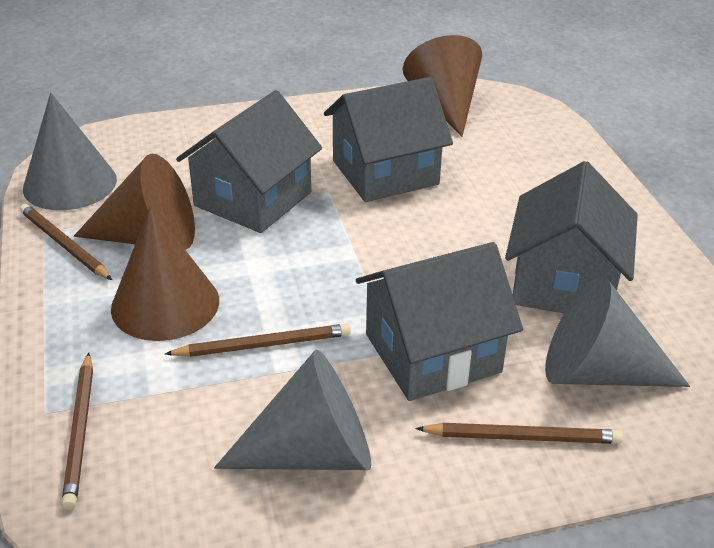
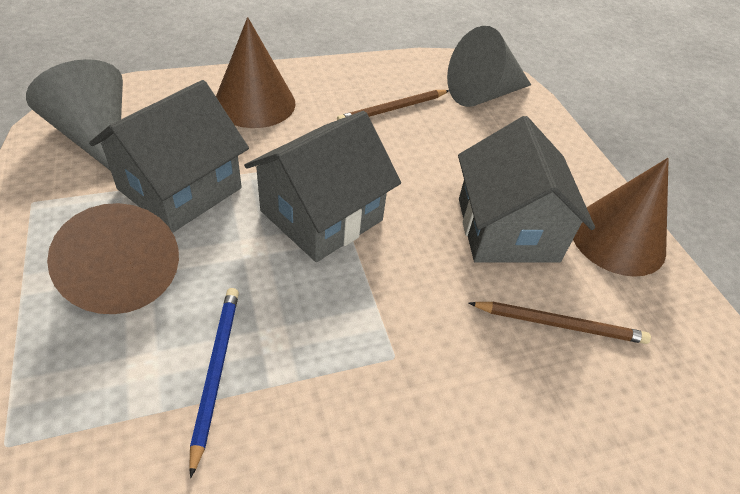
blue pencil: 0 -> 1
brown pencil: 4 -> 2
grey cone: 3 -> 2
grey house: 4 -> 3

